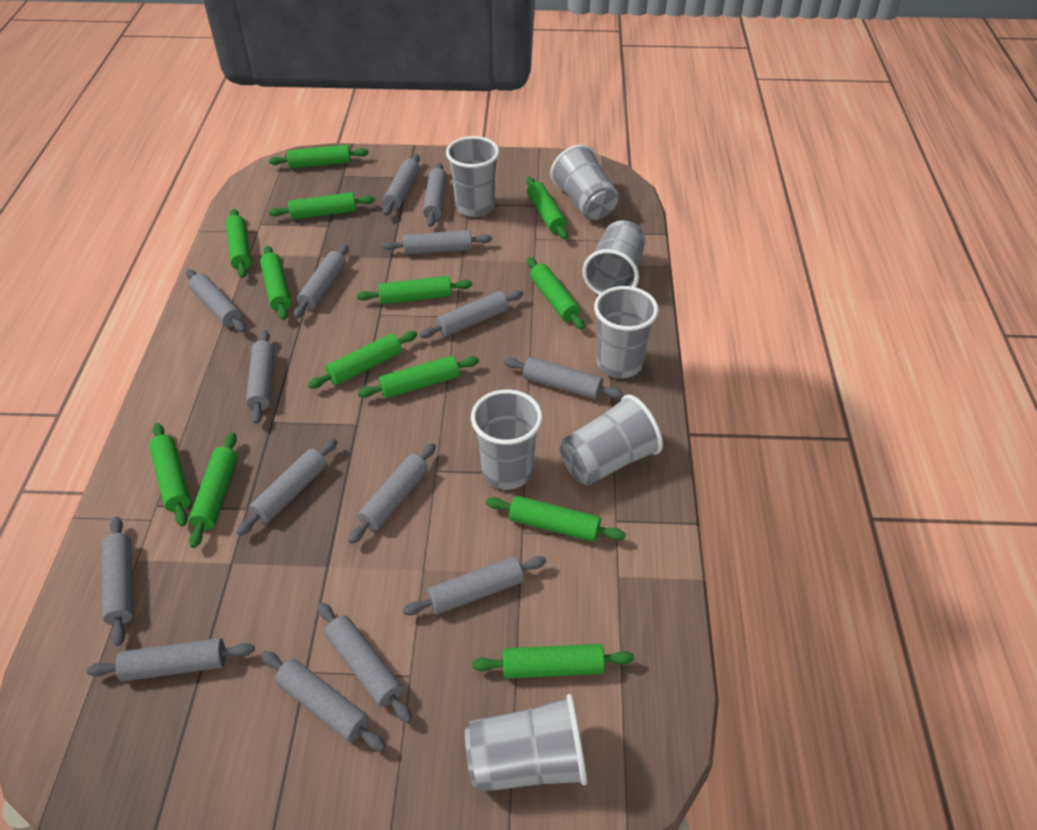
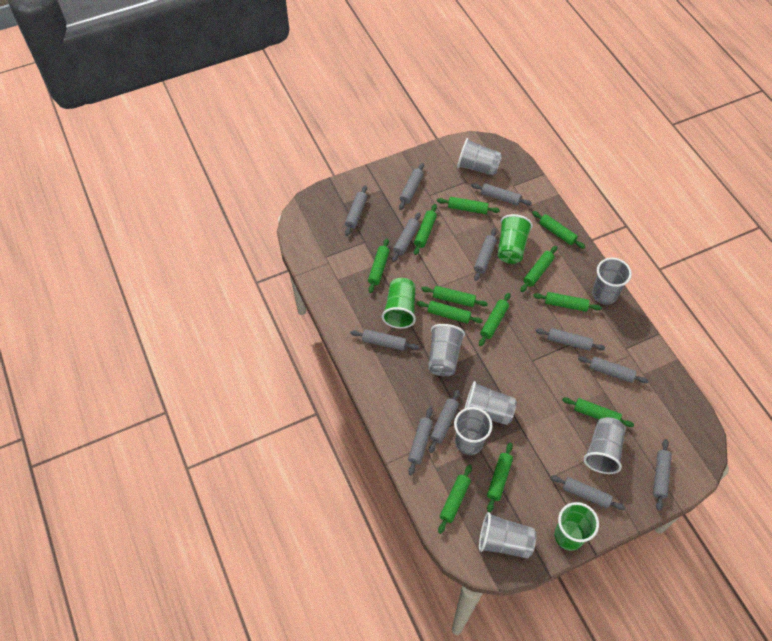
green cup: 0 -> 3
green rolling pin: 13 -> 12
grey rolling pin: 15 -> 12

